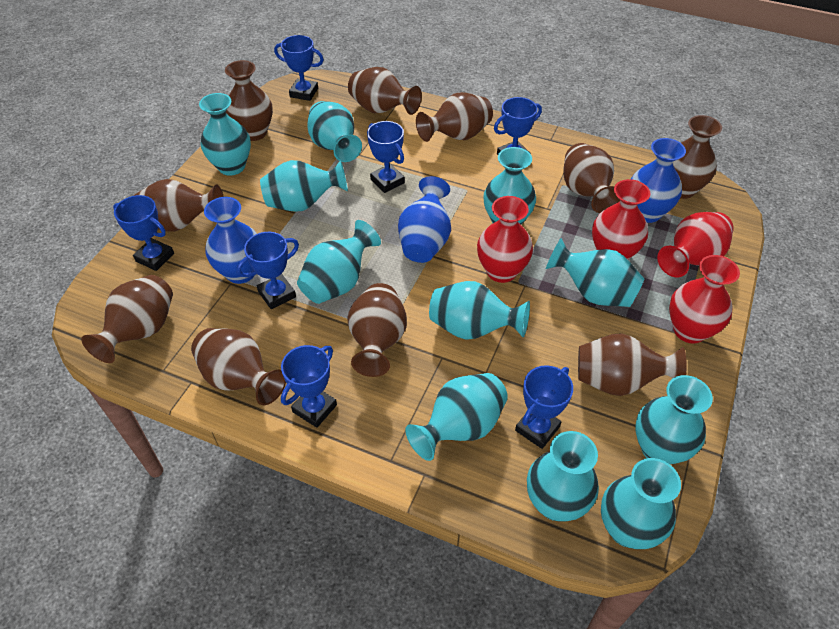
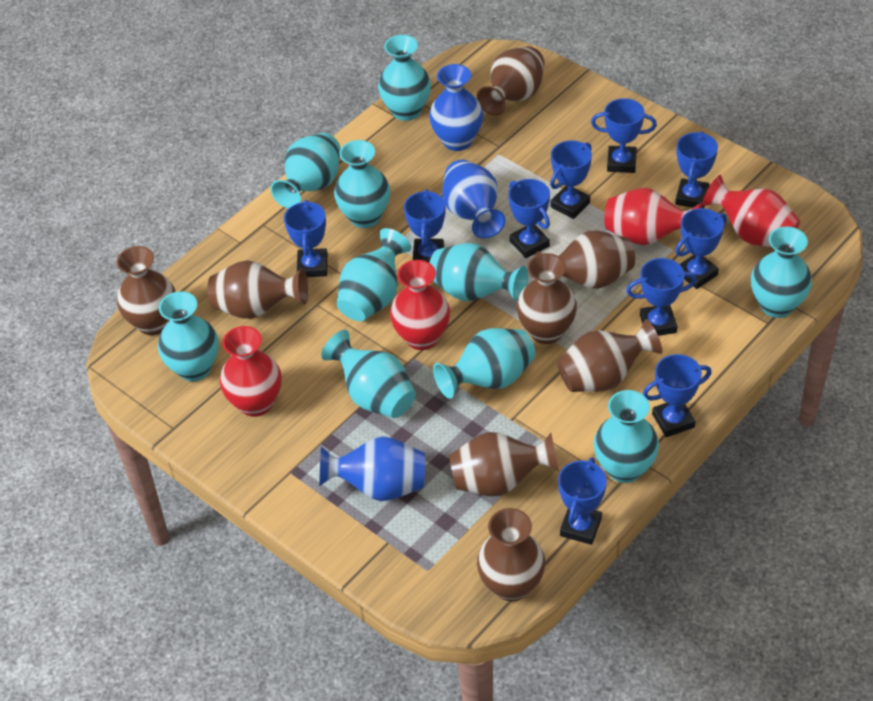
blue trophy: 7 -> 10
brown vase: 10 -> 8
turquoise vase: 11 -> 10

